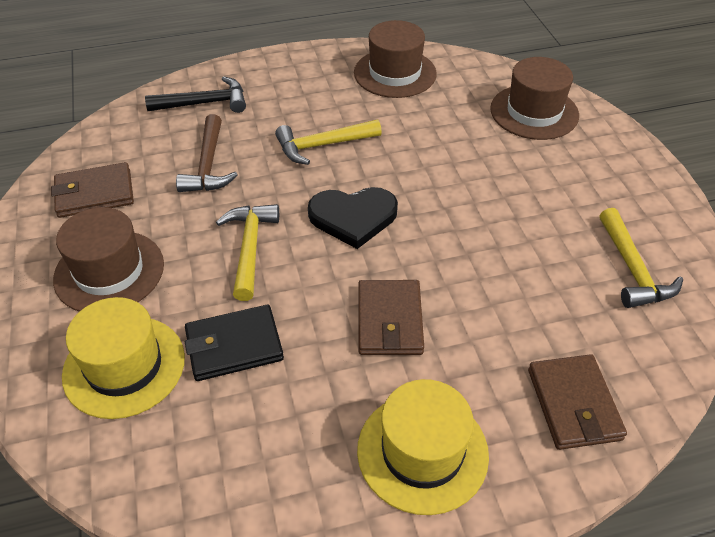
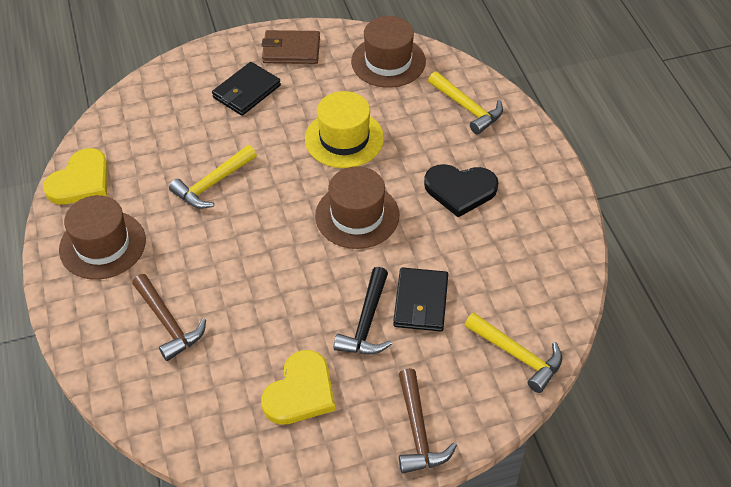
black wallet: 1 -> 2
brown hammer: 1 -> 2
brown wallet: 3 -> 1
yellow hat: 2 -> 1
yellow heart: 0 -> 2

